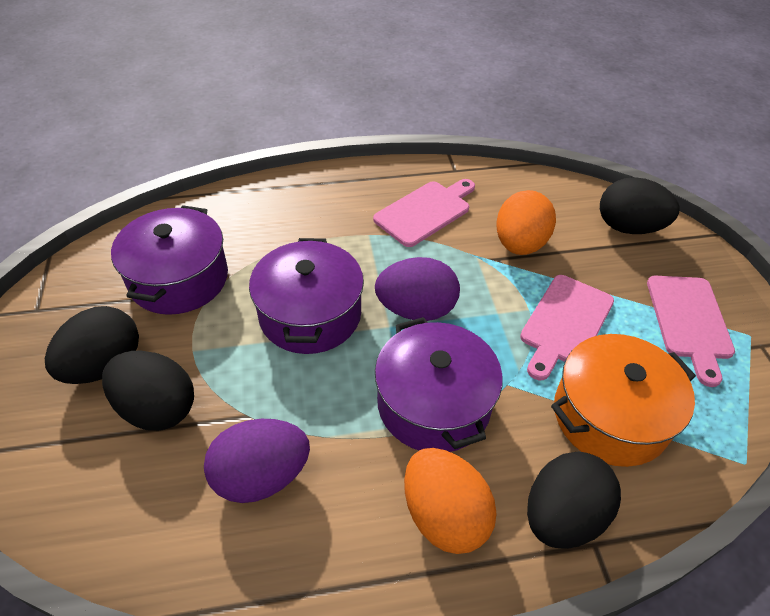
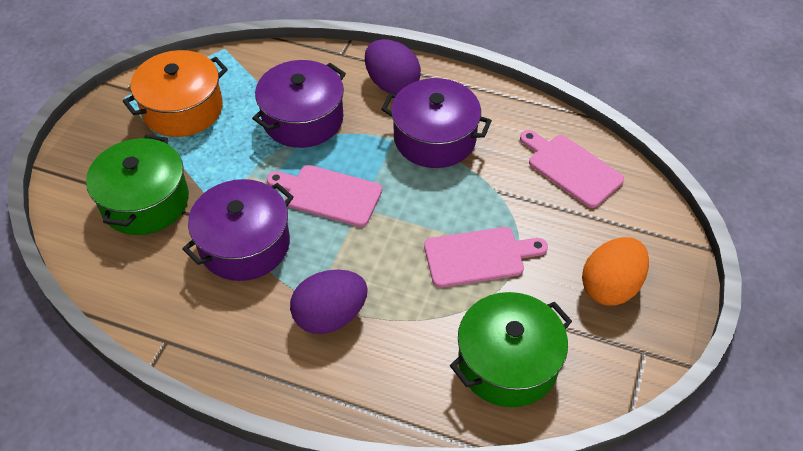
black egg: 4 -> 0
green pot: 0 -> 2
orange egg: 2 -> 1

